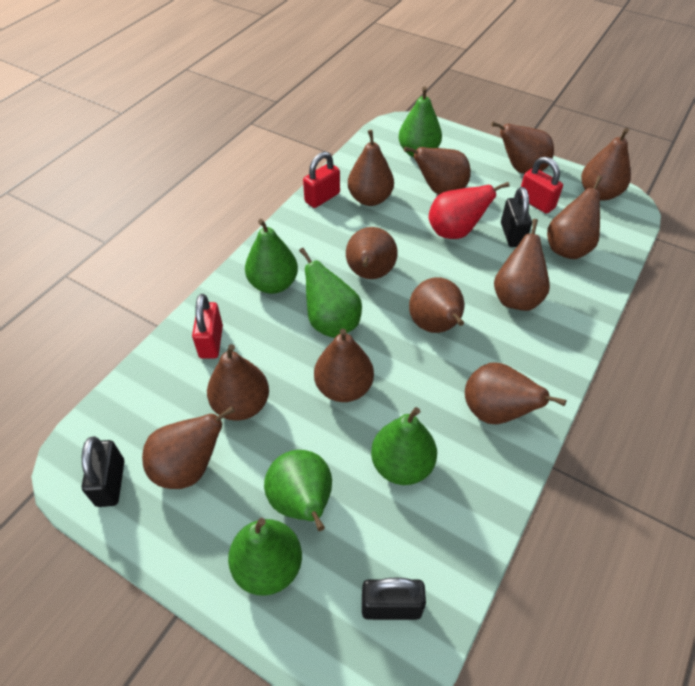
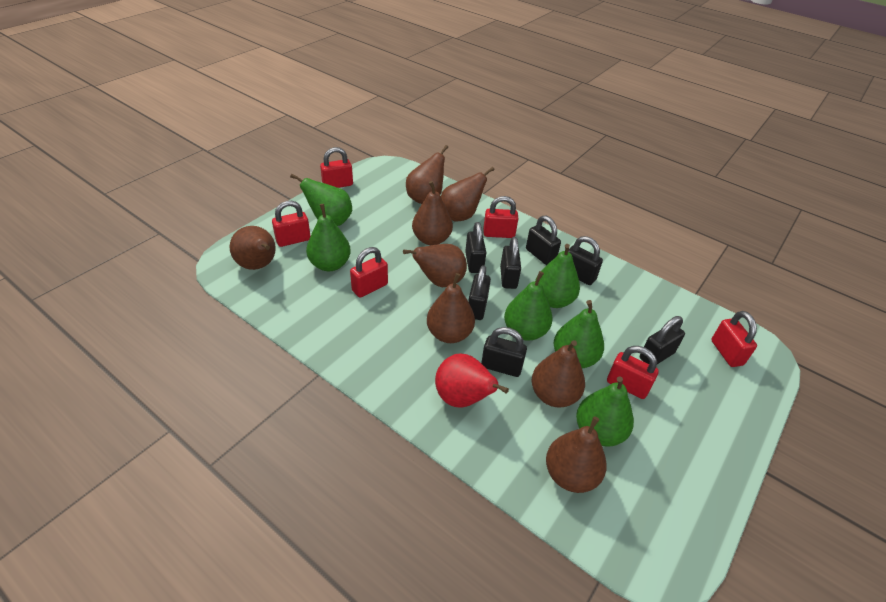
black padlock: 3 -> 7
brown pear: 12 -> 8
red padlock: 3 -> 6

